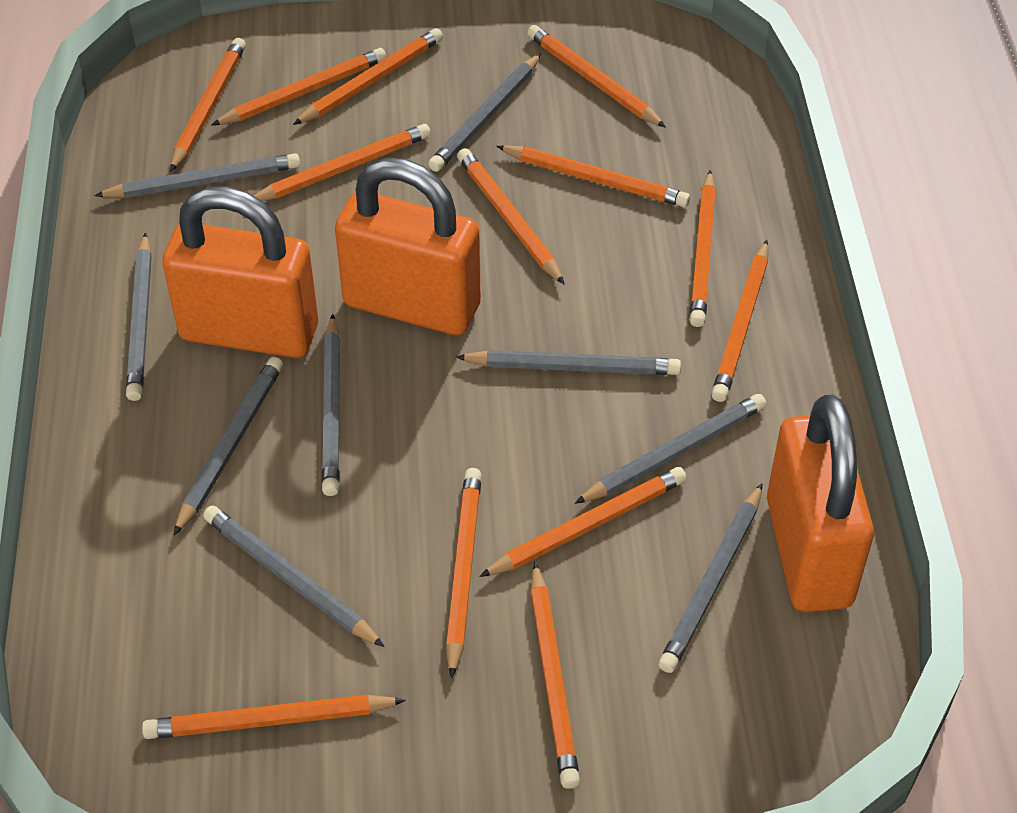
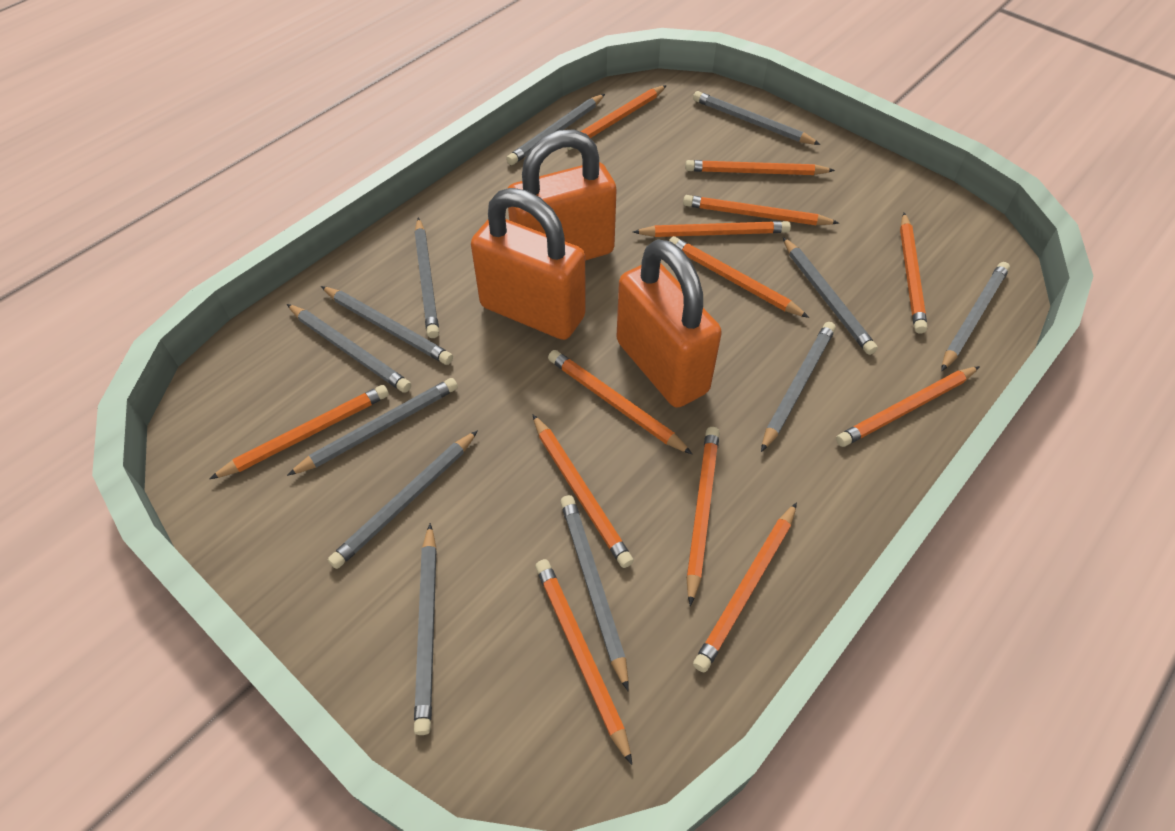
grey pencil: 9 -> 12

